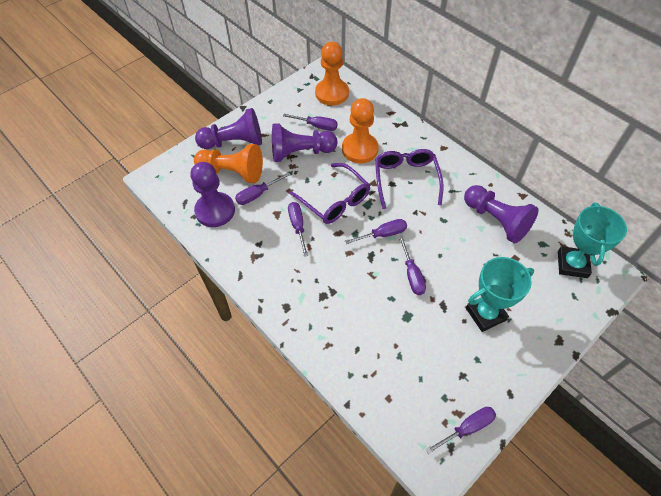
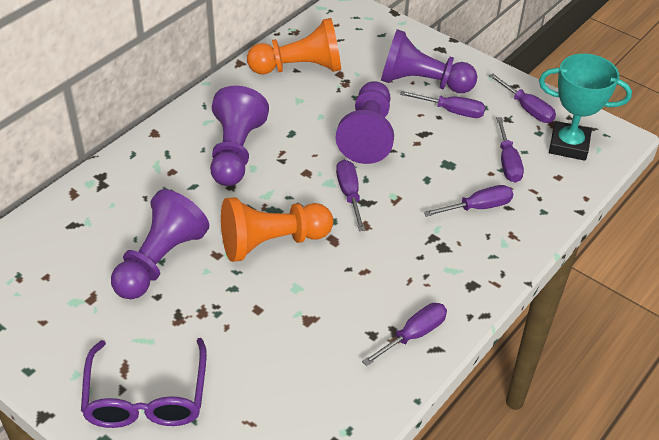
orange pawn: 3 -> 2
purple glasses: 2 -> 1
turquoise trophy: 2 -> 1

